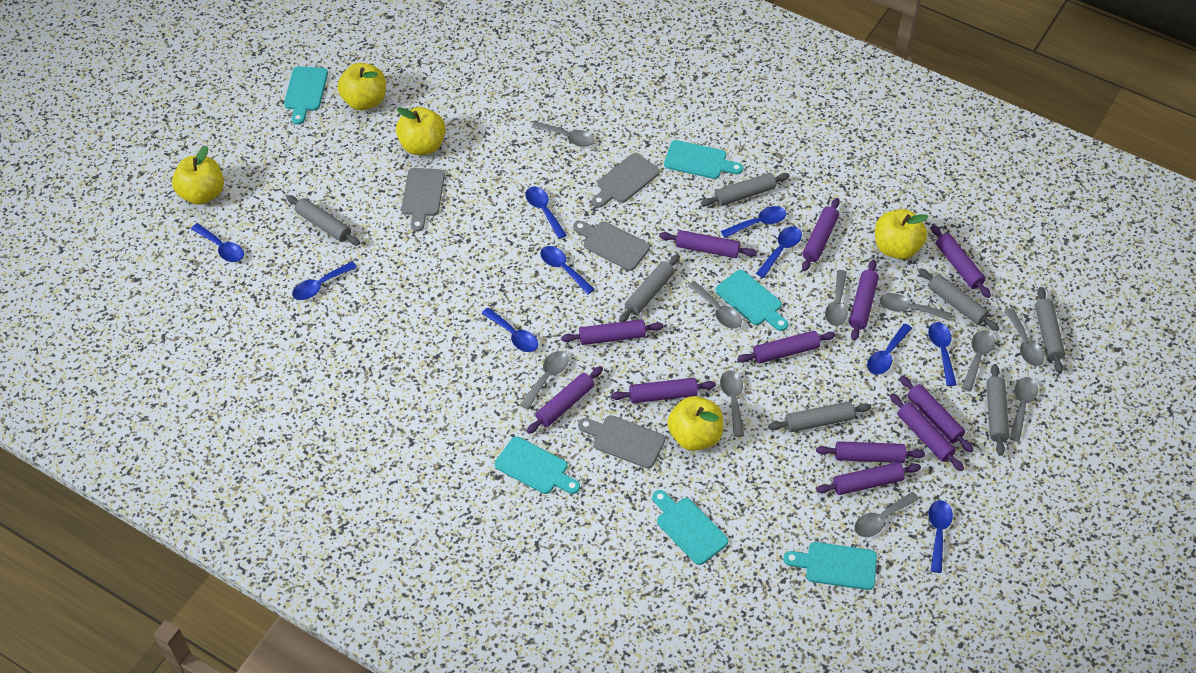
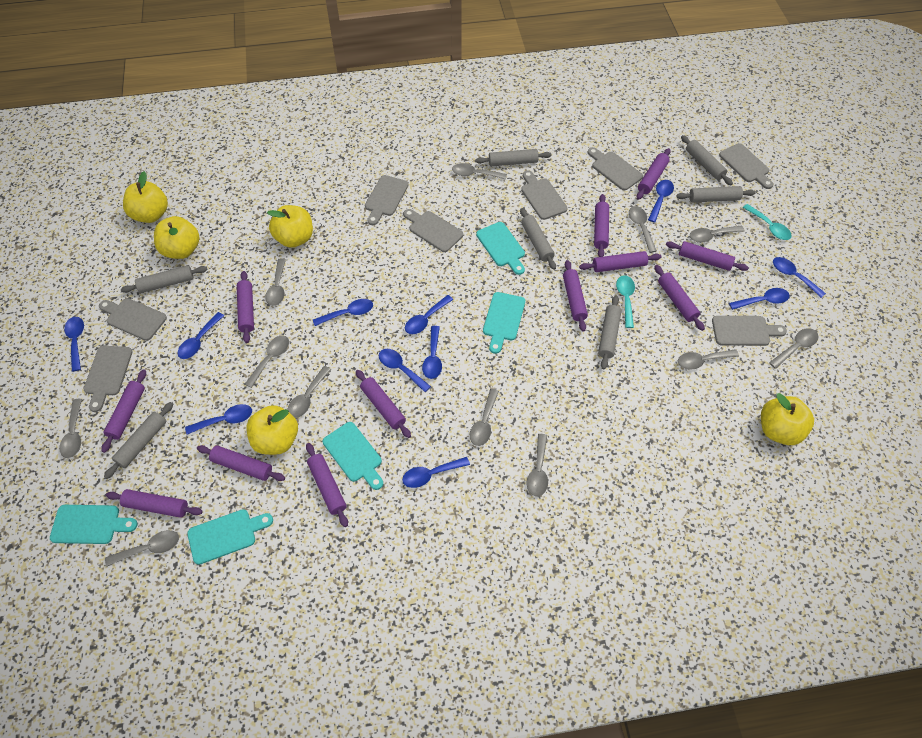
blue spoon: 10 -> 11
grey cutting board: 4 -> 8
grey spoon: 10 -> 12
turquoise cutting board: 6 -> 5
turquoise spoon: 0 -> 2

